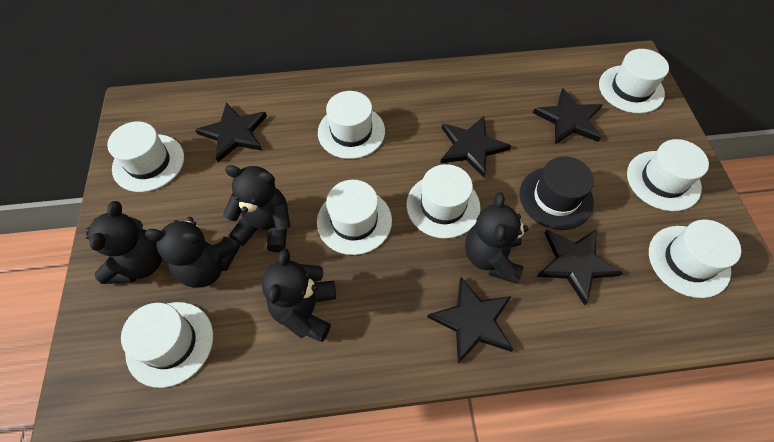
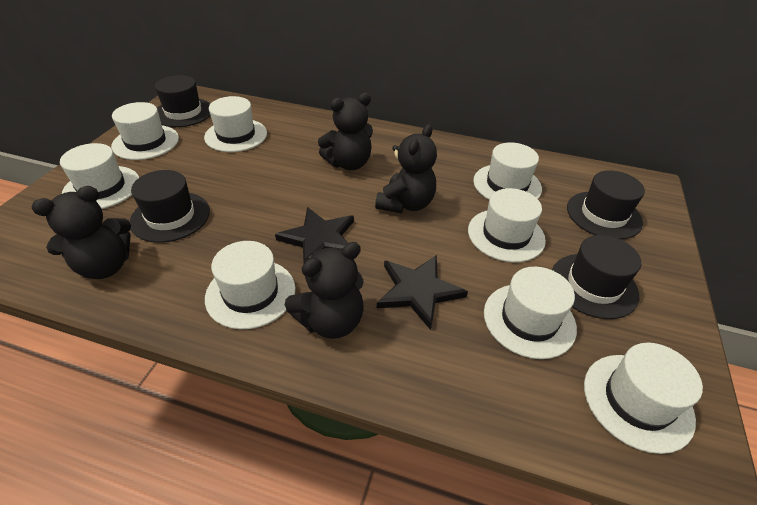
black hat: 1 -> 4
black star: 5 -> 2
black teddy bear: 5 -> 4

